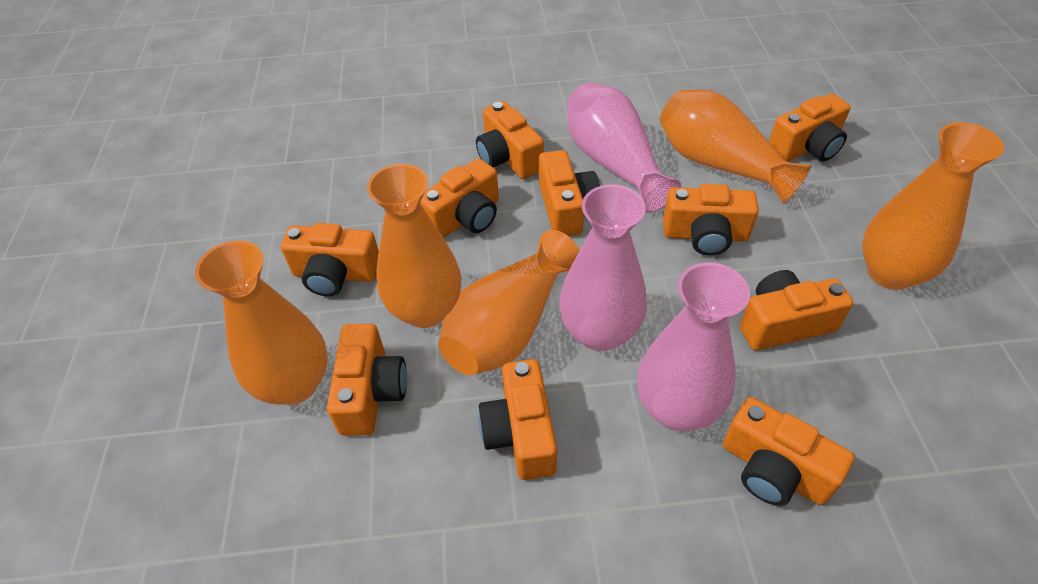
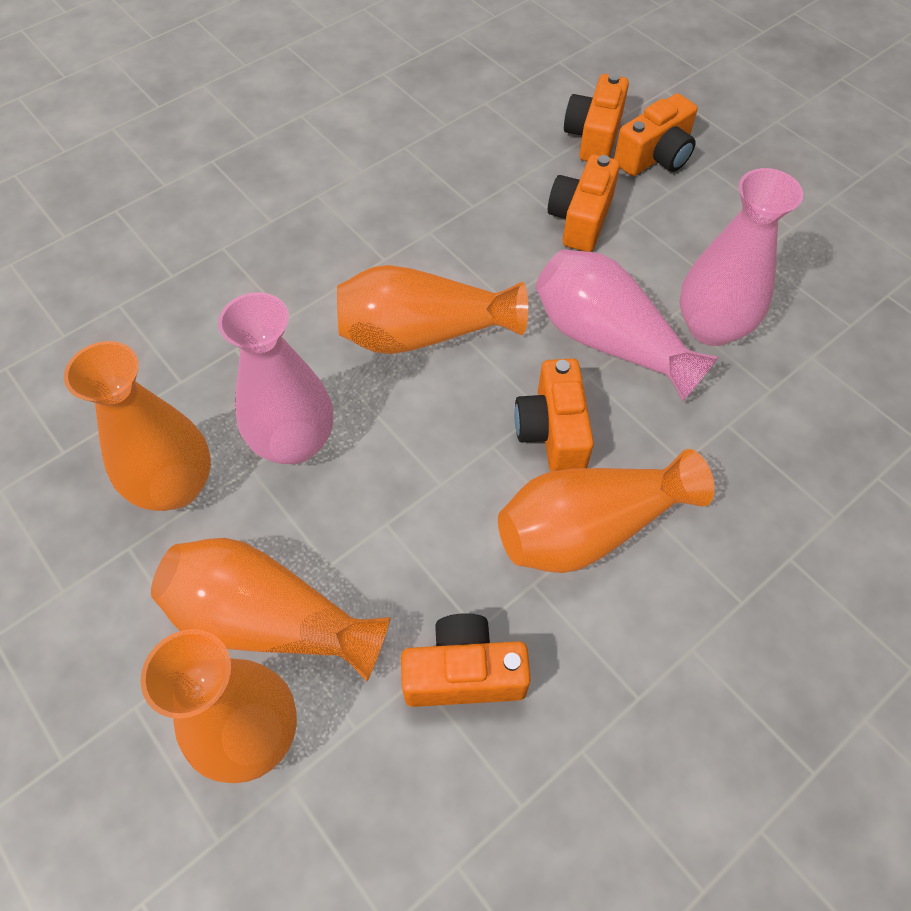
orange camera: 10 -> 5

